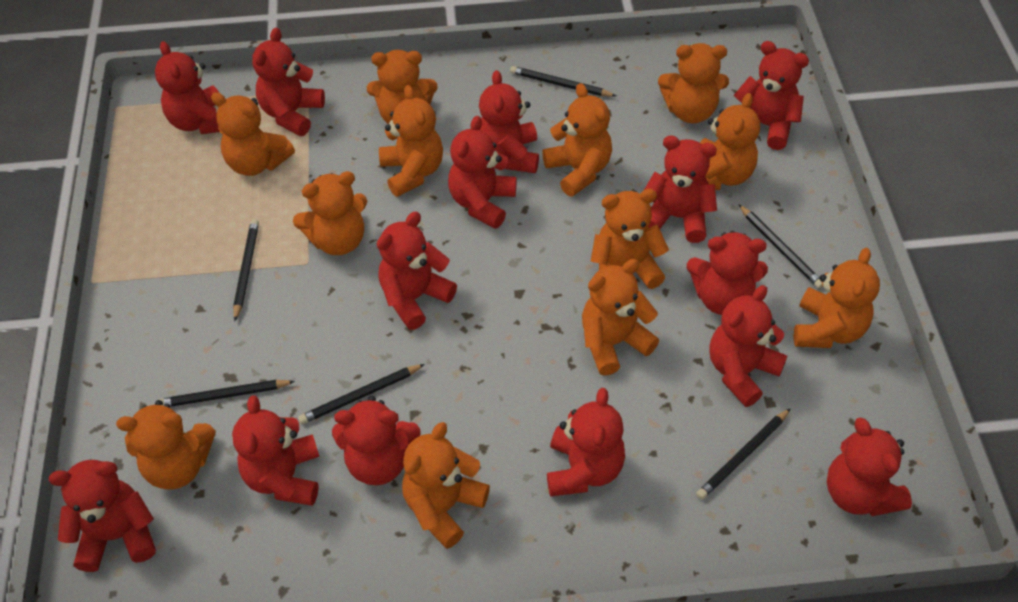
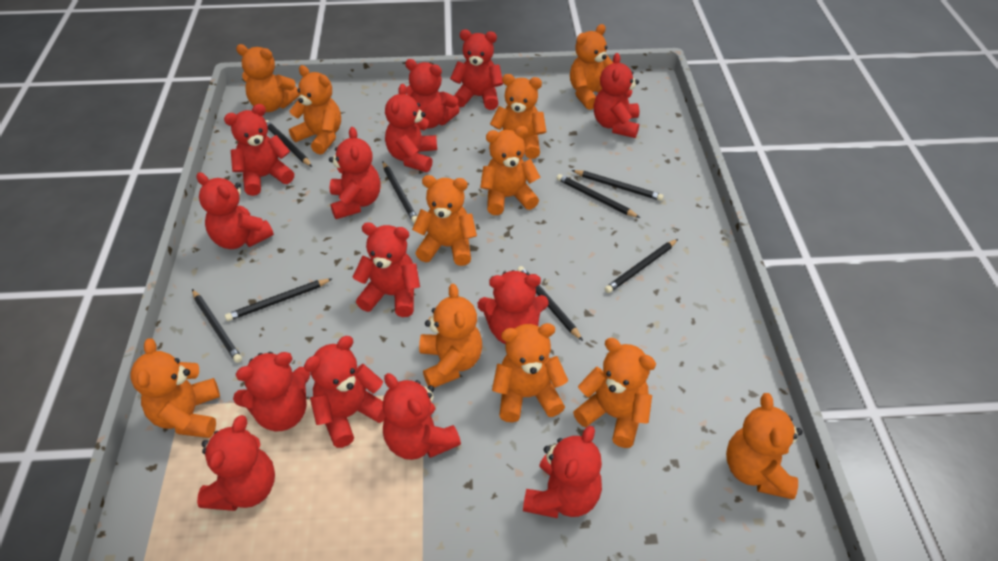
black pencil: 6 -> 8
orange teddy bear: 12 -> 11

